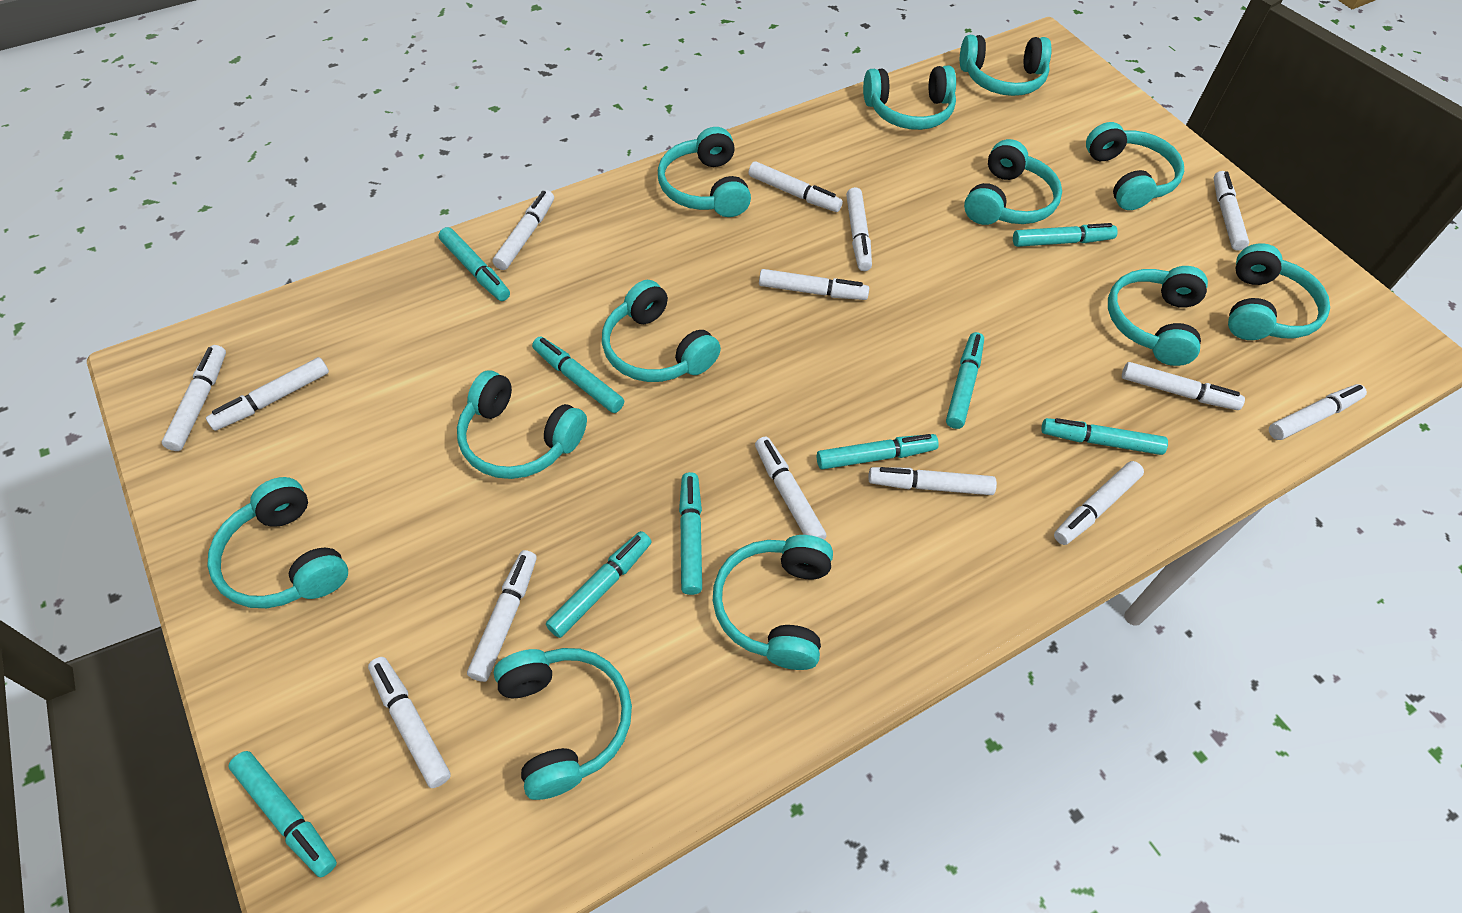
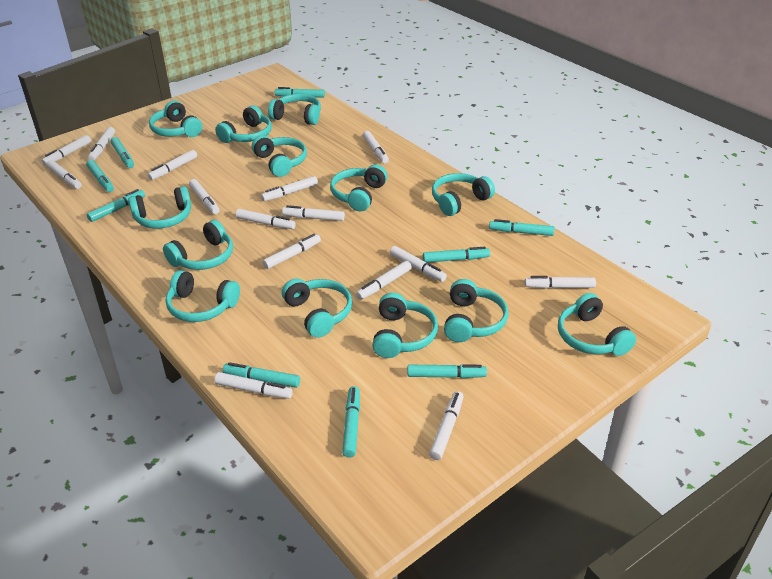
turquoise headphones: 12 -> 13
white marker: 14 -> 15

